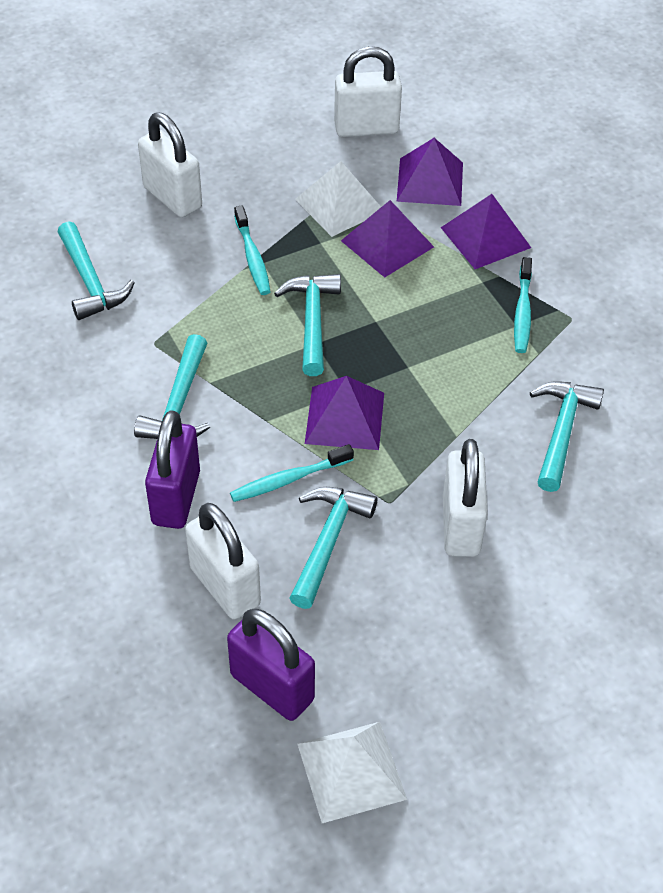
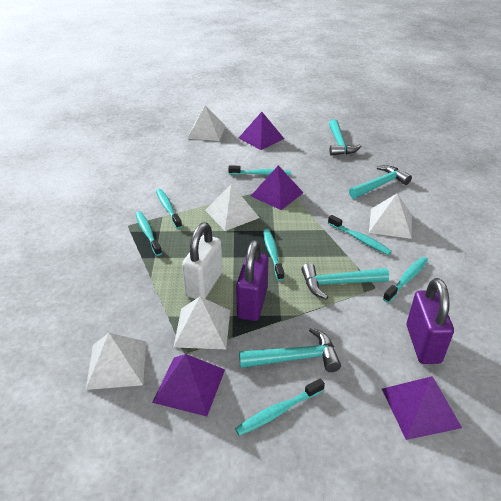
turquoise hammer: 5 -> 4
turquoise toothbrush: 3 -> 7
white padlock: 4 -> 1
white pyramid: 2 -> 5

